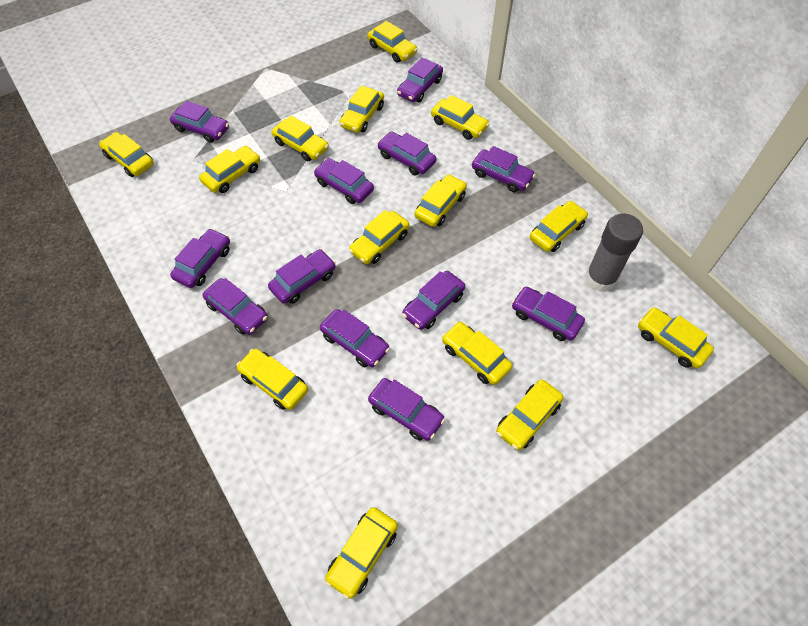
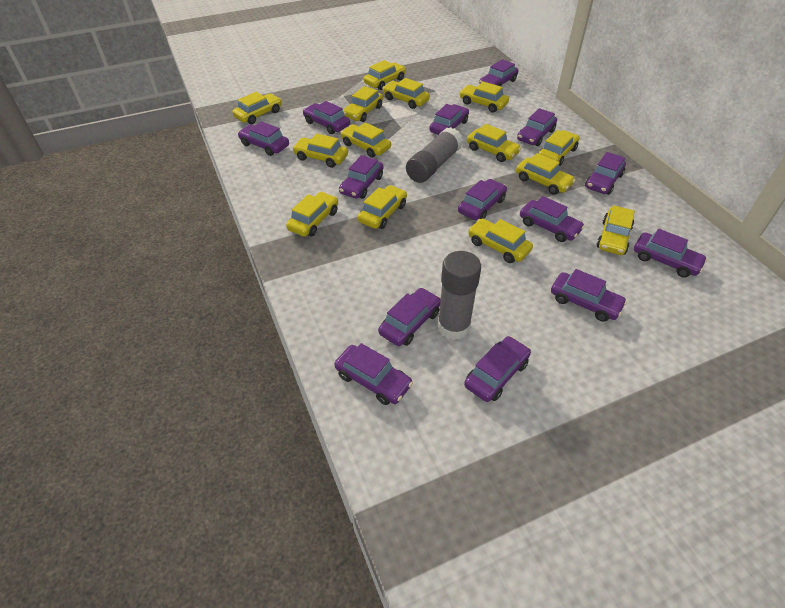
grey glue stick: 1 -> 2
purple car: 12 -> 14

